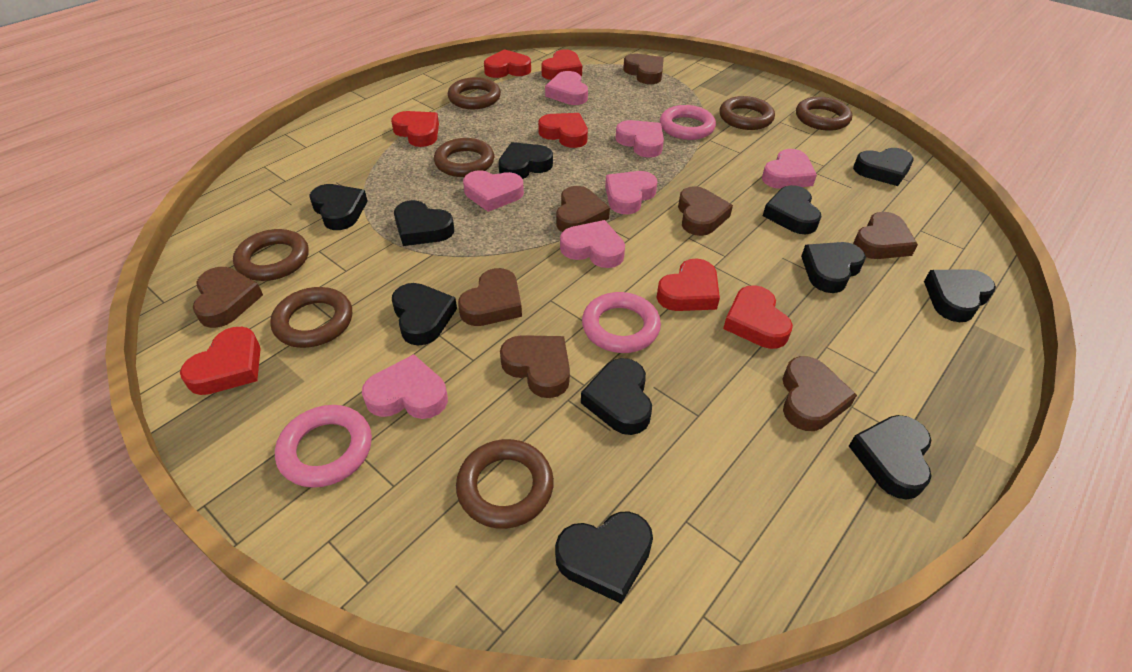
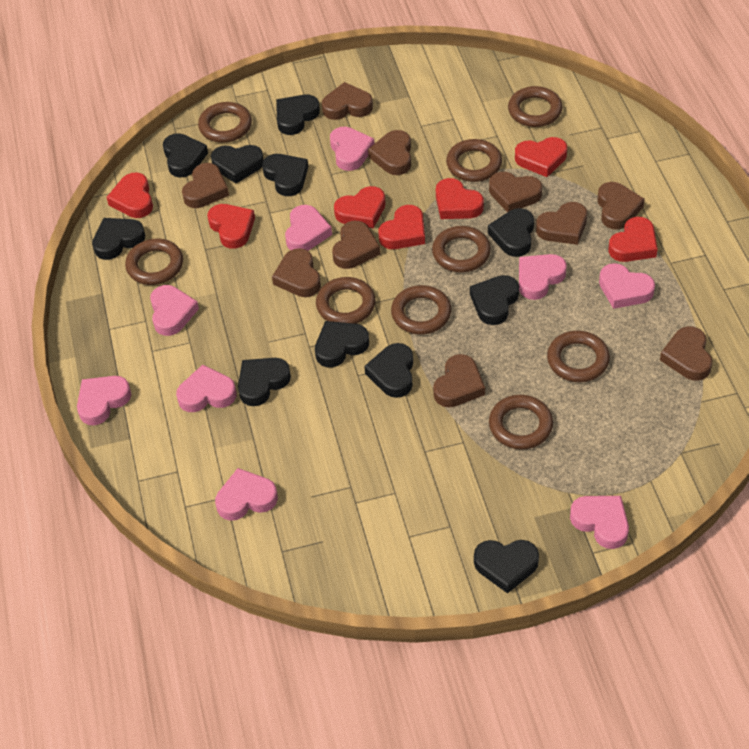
brown heart: 8 -> 10
brown ring: 7 -> 9
pink heart: 7 -> 9
pink ring: 3 -> 0

